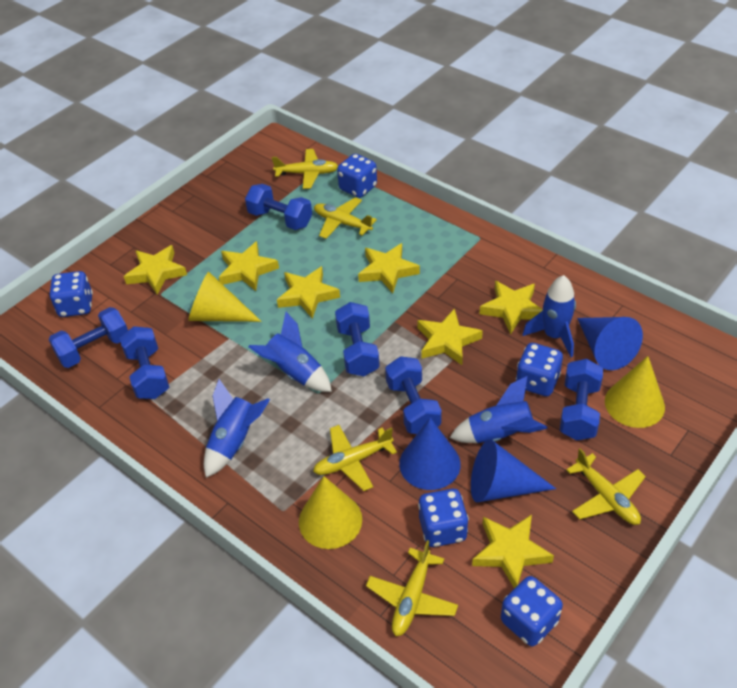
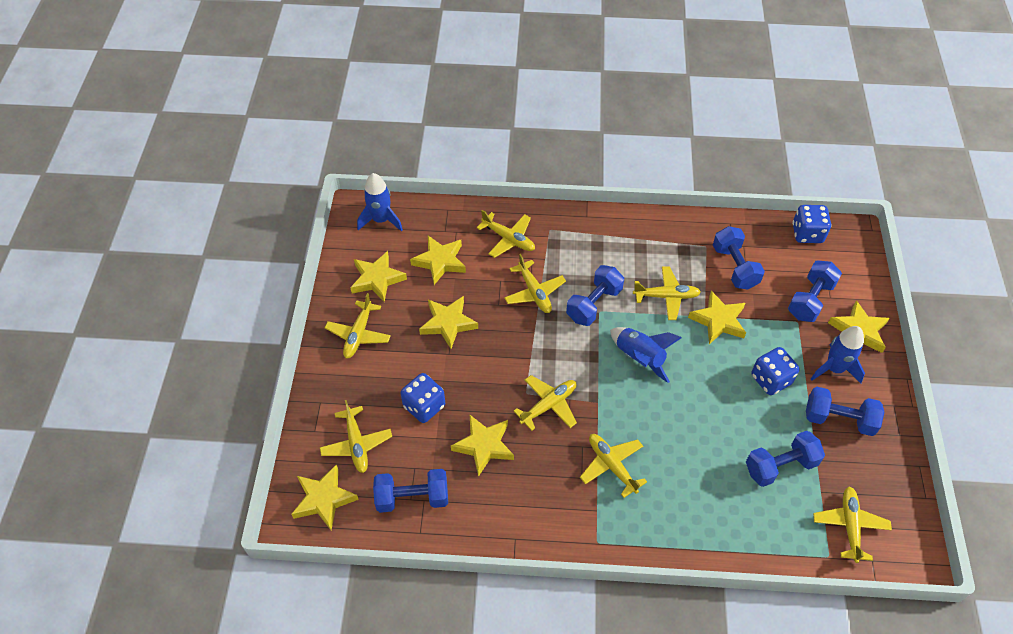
blue cone: 3 -> 0
blue dice: 5 -> 3
blue rocket: 4 -> 3
yellow cone: 3 -> 0
yellow plane: 5 -> 8

